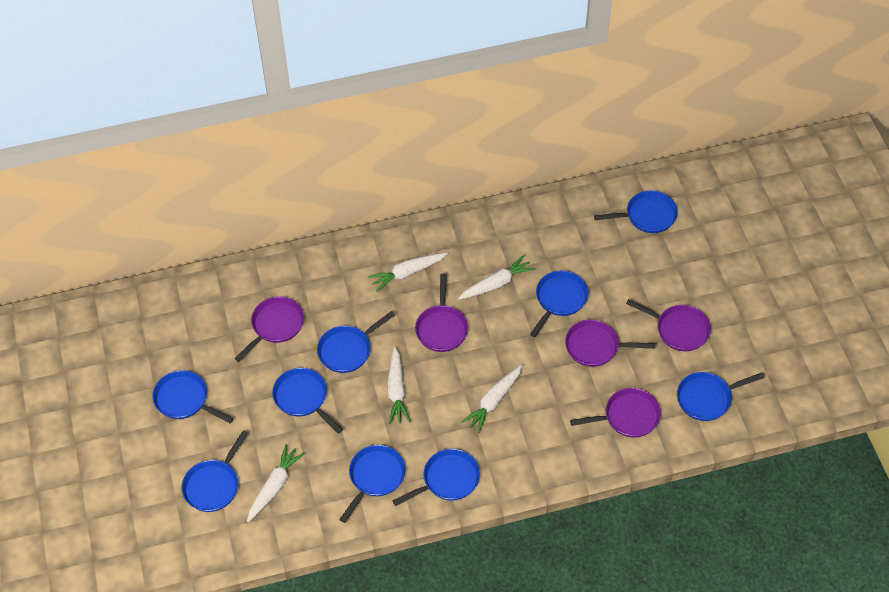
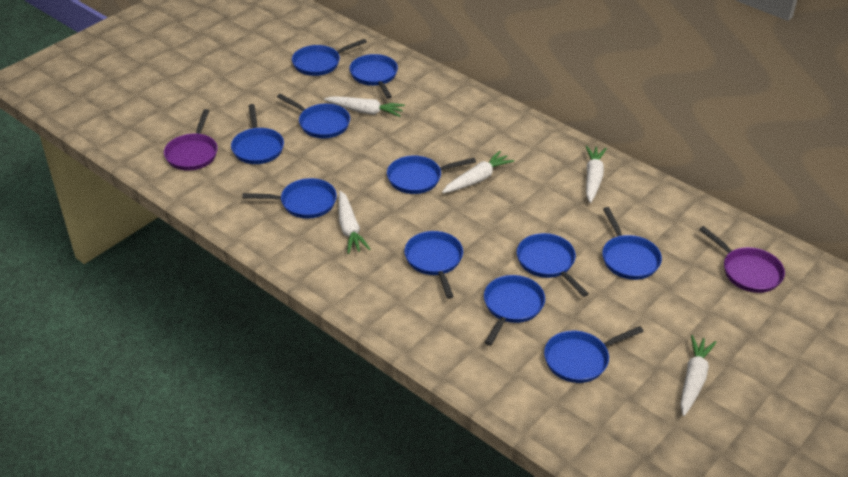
blue pan: 9 -> 11
purple pan: 5 -> 2

